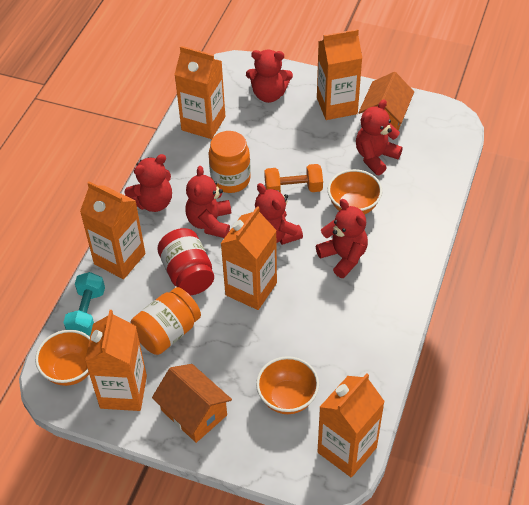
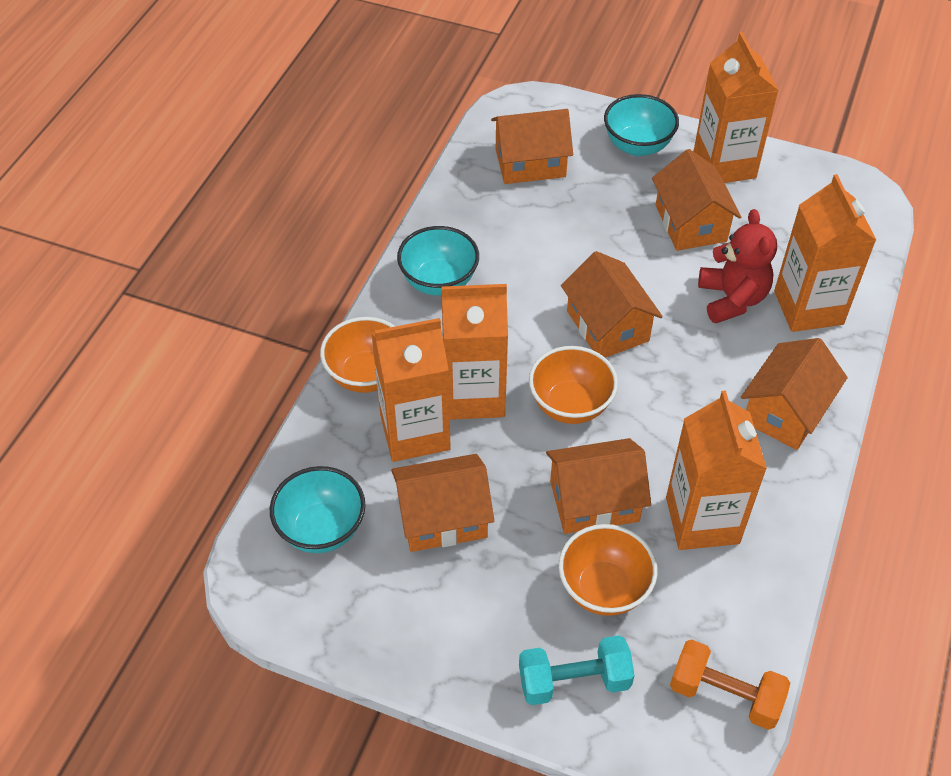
orange carton: 6 -> 5
orange house: 2 -> 6
orange jar: 2 -> 0
red jar: 1 -> 0
red teddy bear: 6 -> 1
turquoise bowl: 0 -> 3

